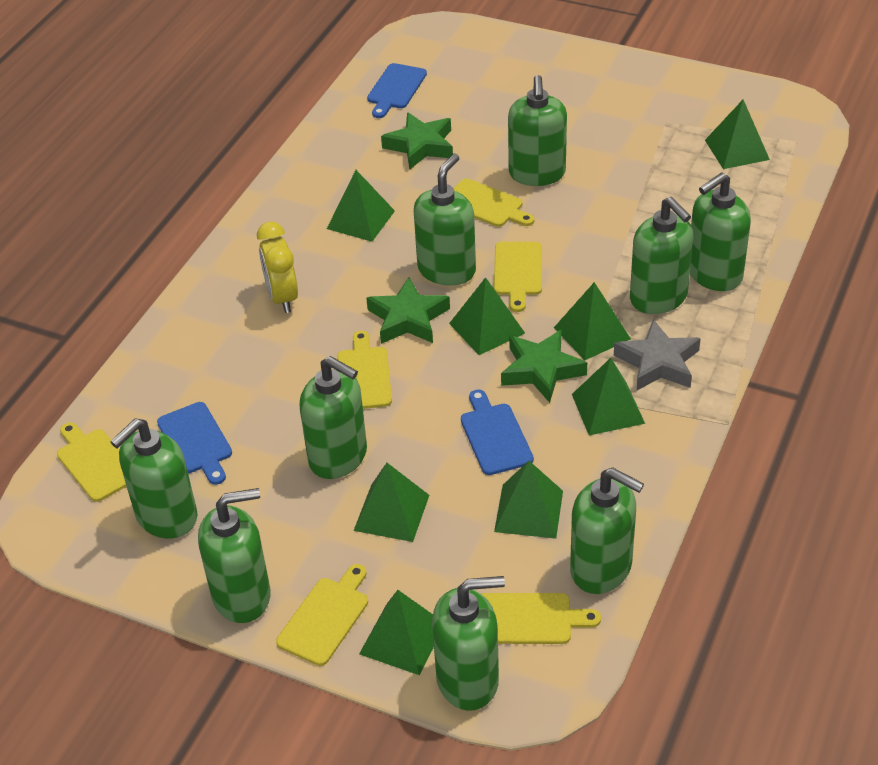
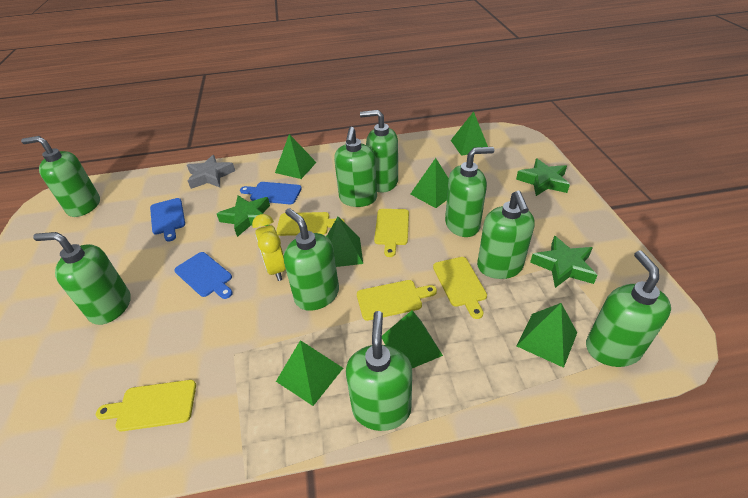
green pyramid: 8 -> 7
yellow cutting board: 6 -> 5

